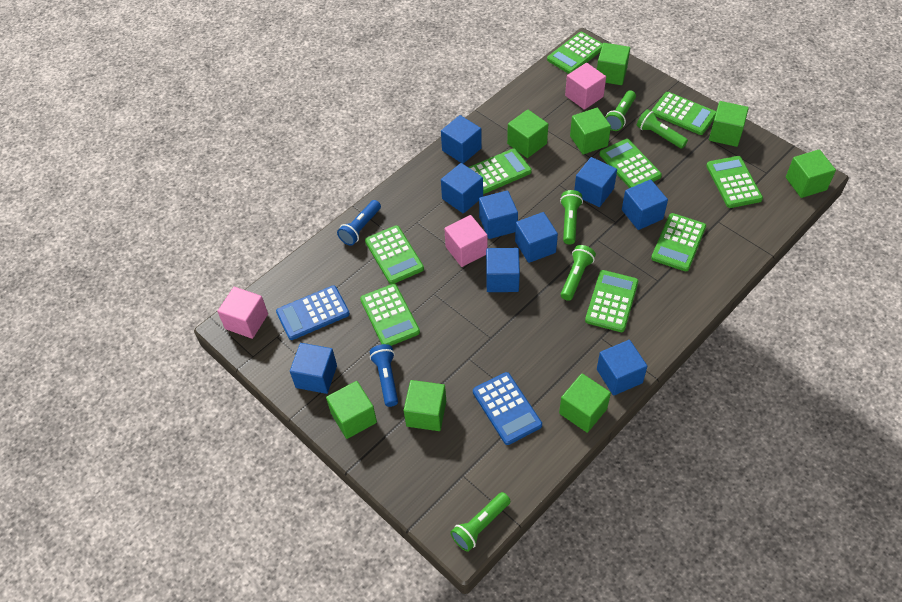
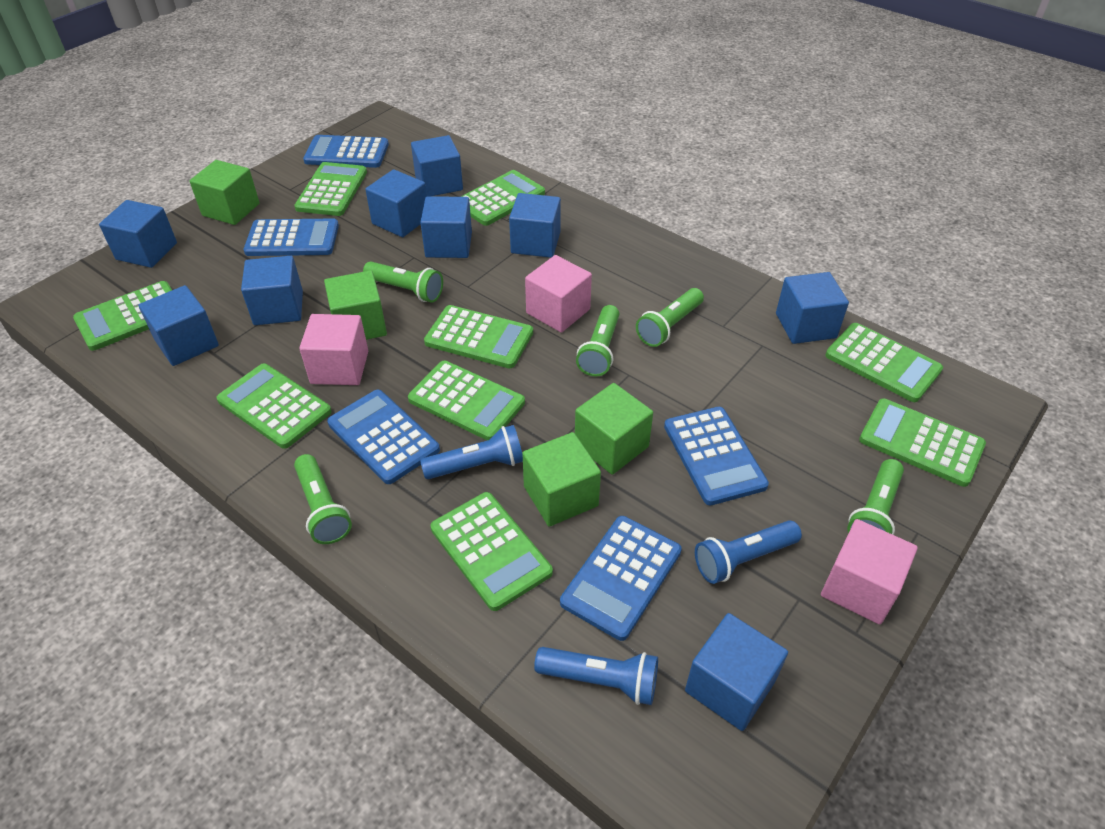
blue calculator: 2 -> 5
blue flashlight: 2 -> 3
green cube: 8 -> 4

